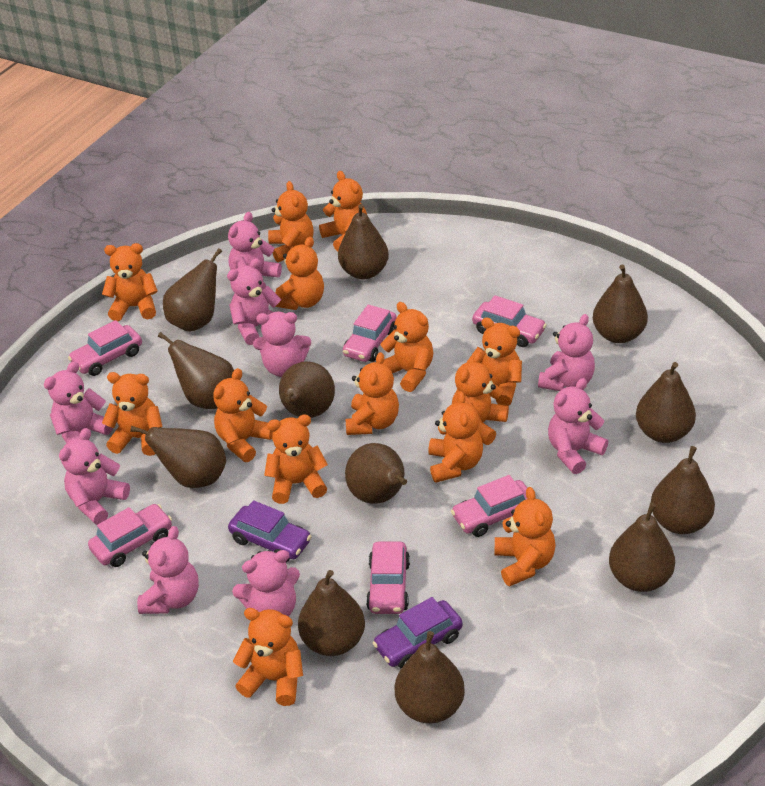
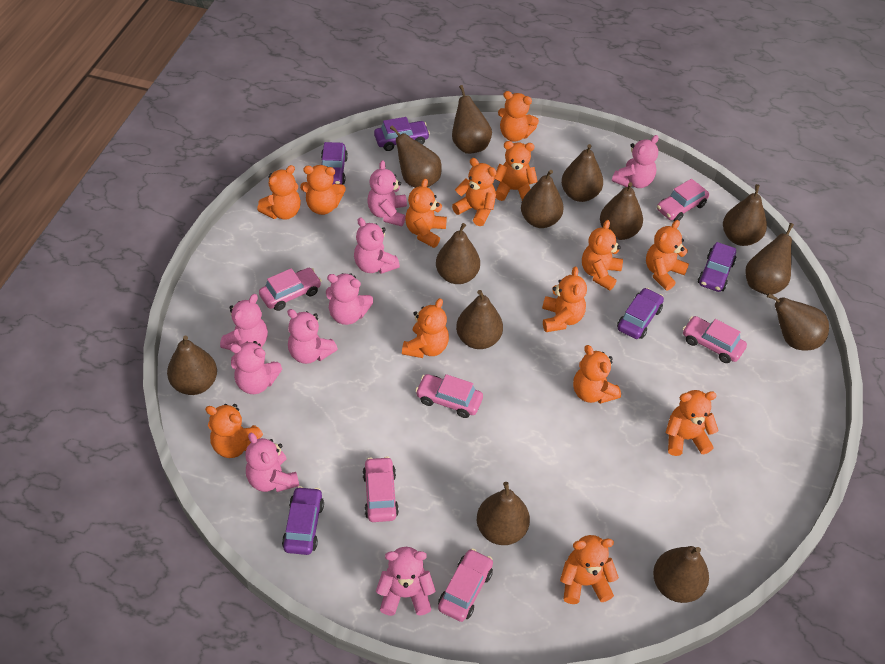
brown pear: 12 -> 13
purple car: 2 -> 5

